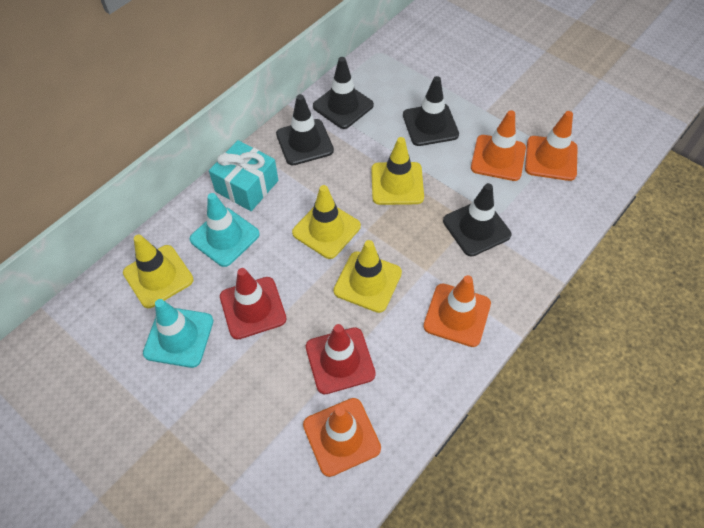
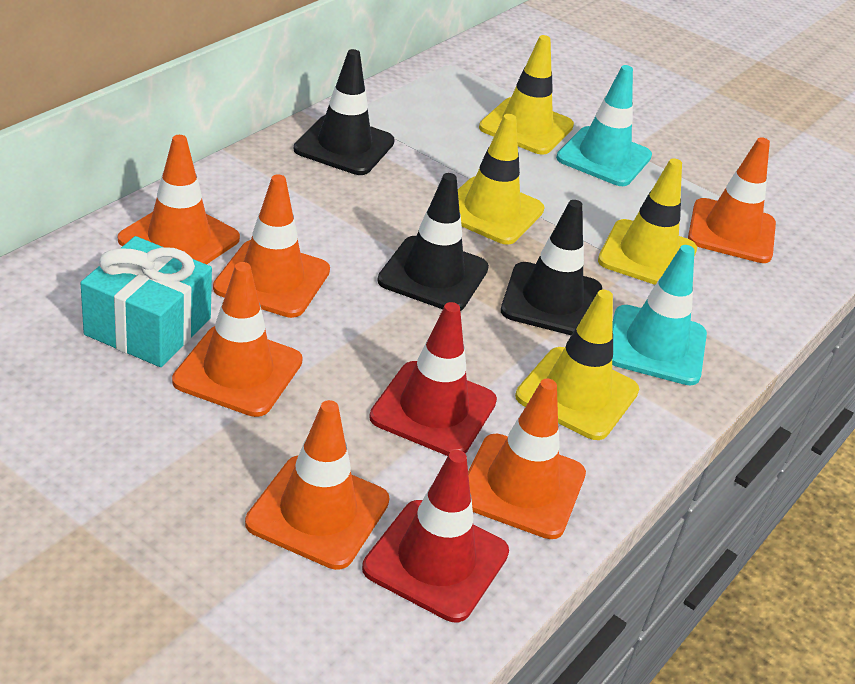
black traffic cone: 4 -> 3
orange traffic cone: 4 -> 6

